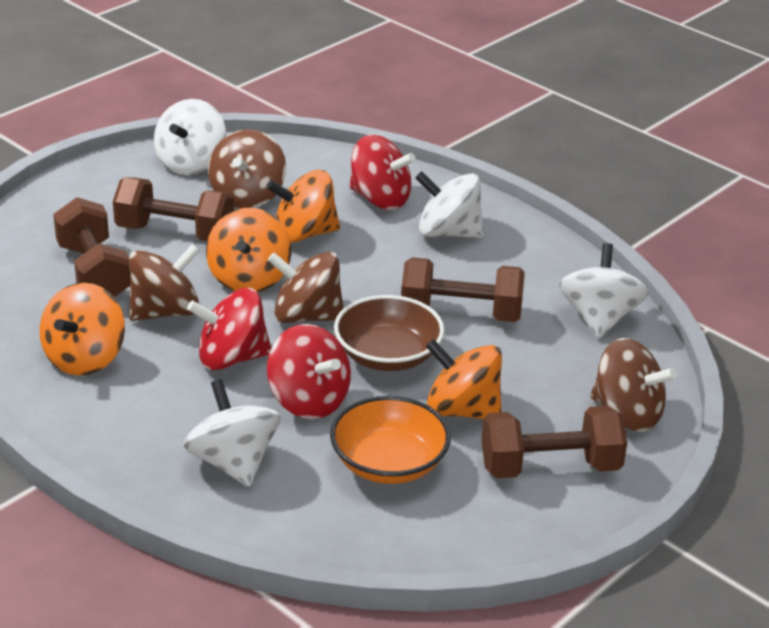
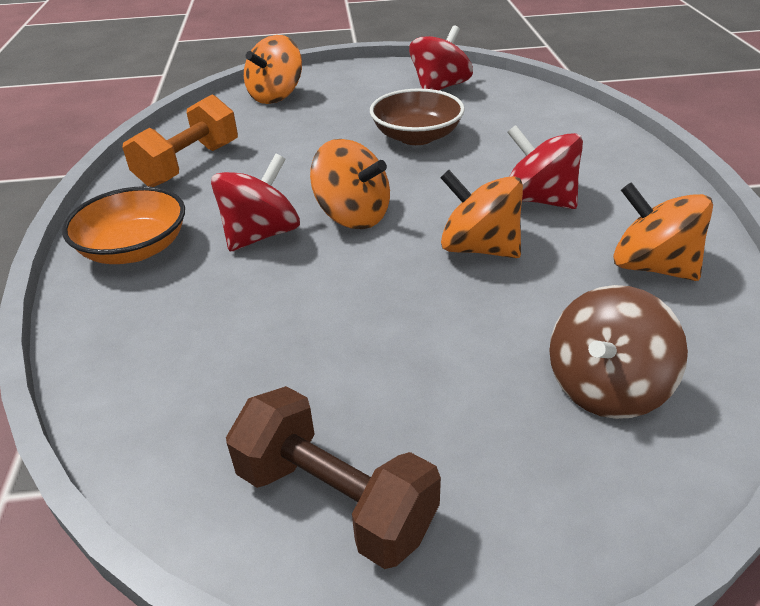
brown dumbbell: 4 -> 1
brown spinning top: 4 -> 1
orange dumbbell: 0 -> 1
white spinning top: 4 -> 0

